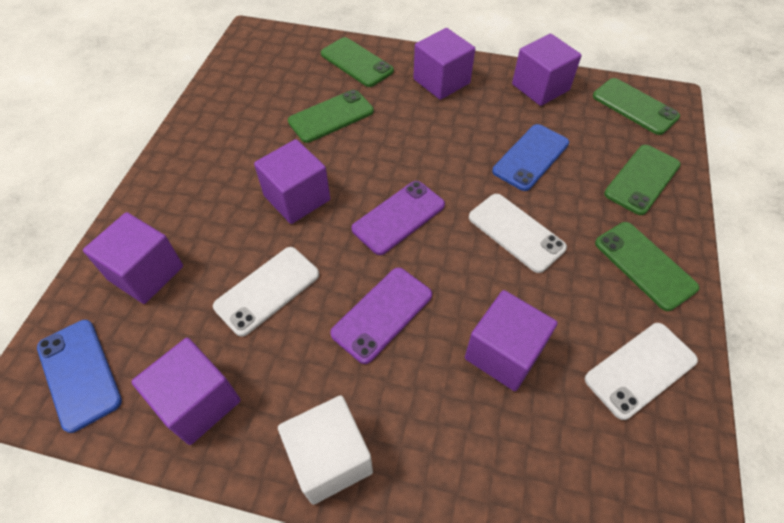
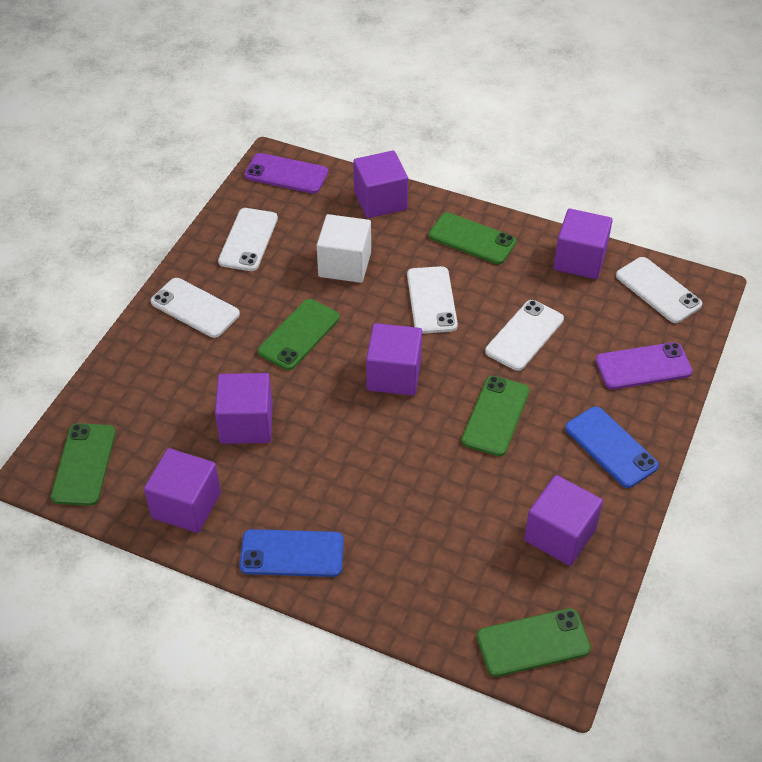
white phone: 3 -> 5

